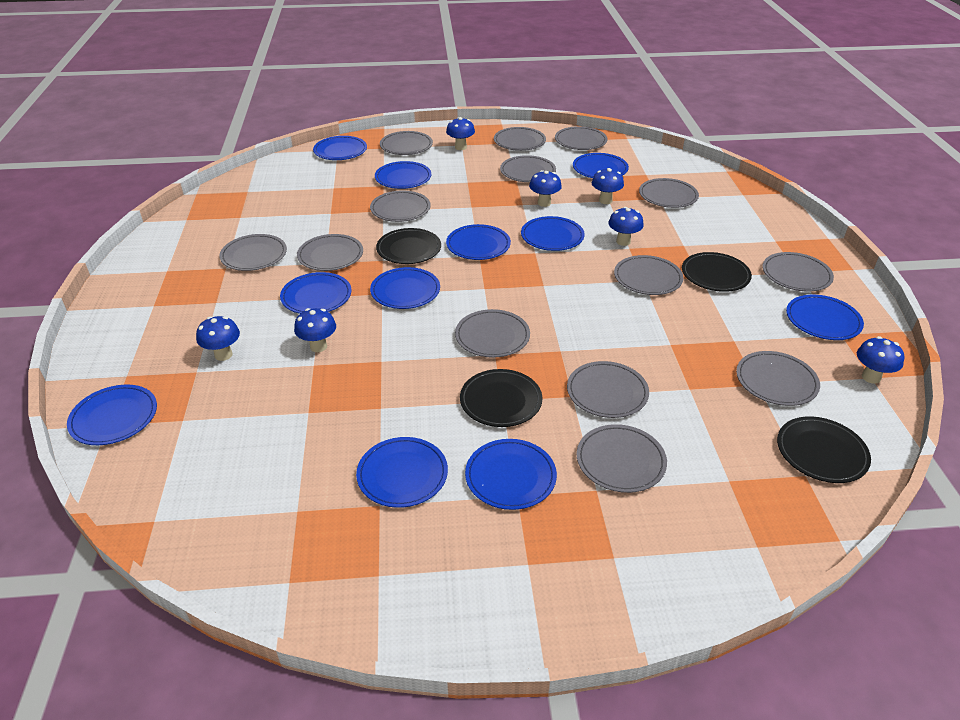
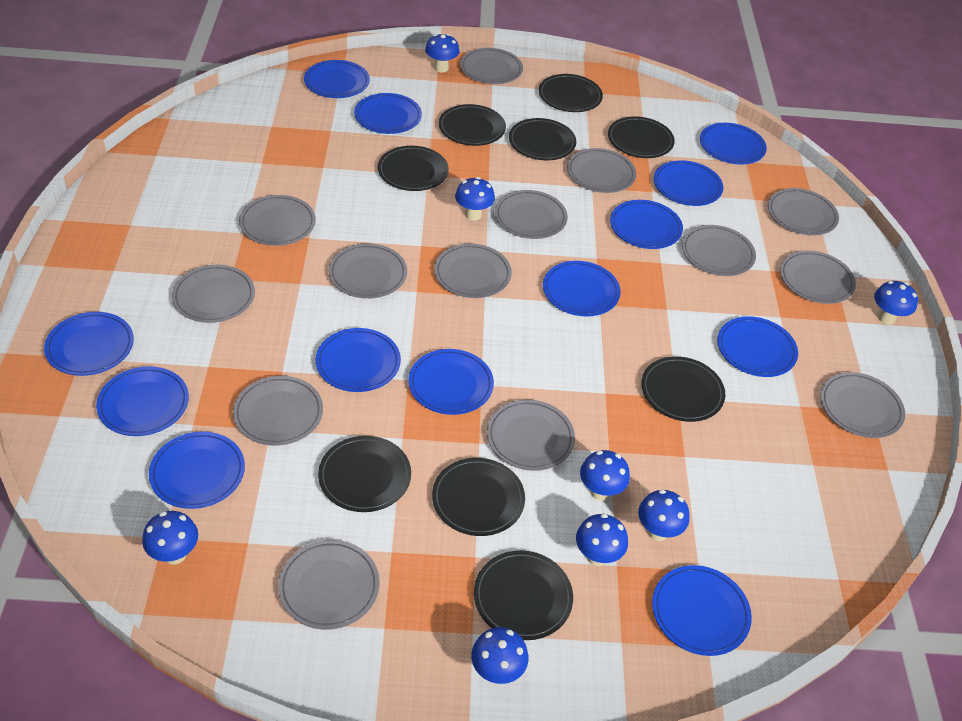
black plate: 4 -> 9
blue mushroom: 7 -> 8
blue plate: 11 -> 13

